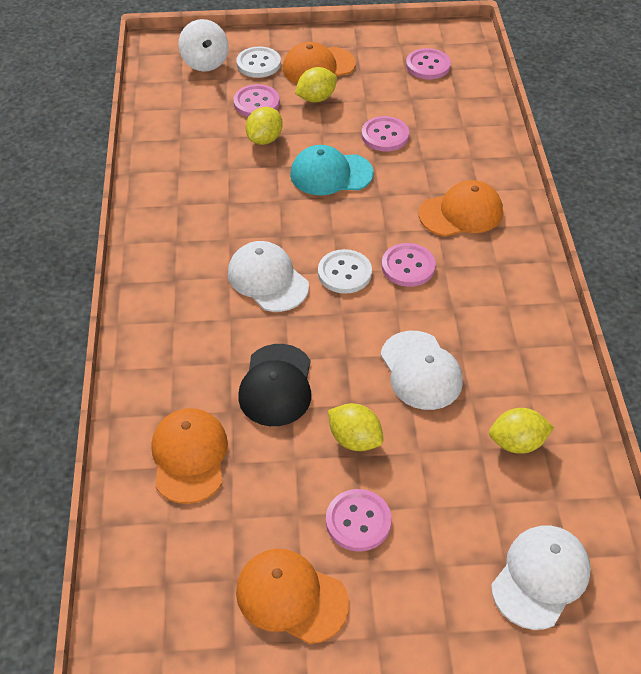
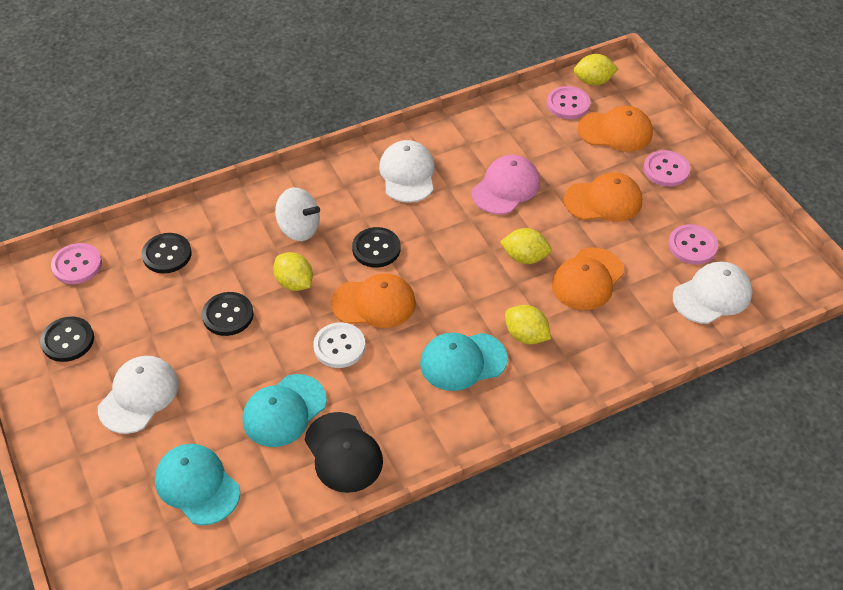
black button: 0 -> 4
pink button: 5 -> 4
pink cap: 0 -> 1
turquoise cap: 1 -> 3
white button: 2 -> 1

